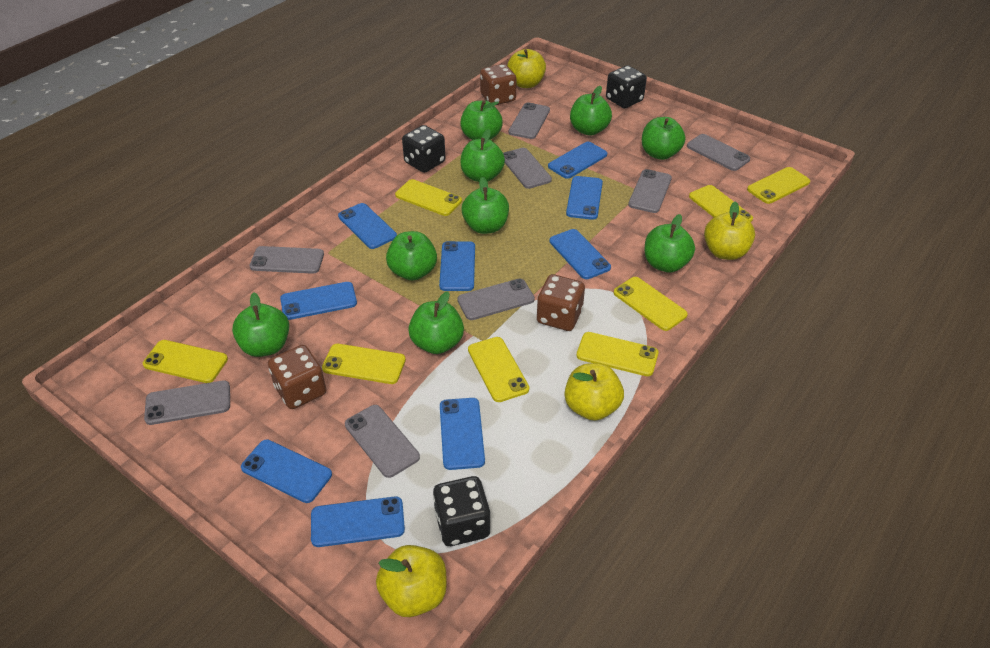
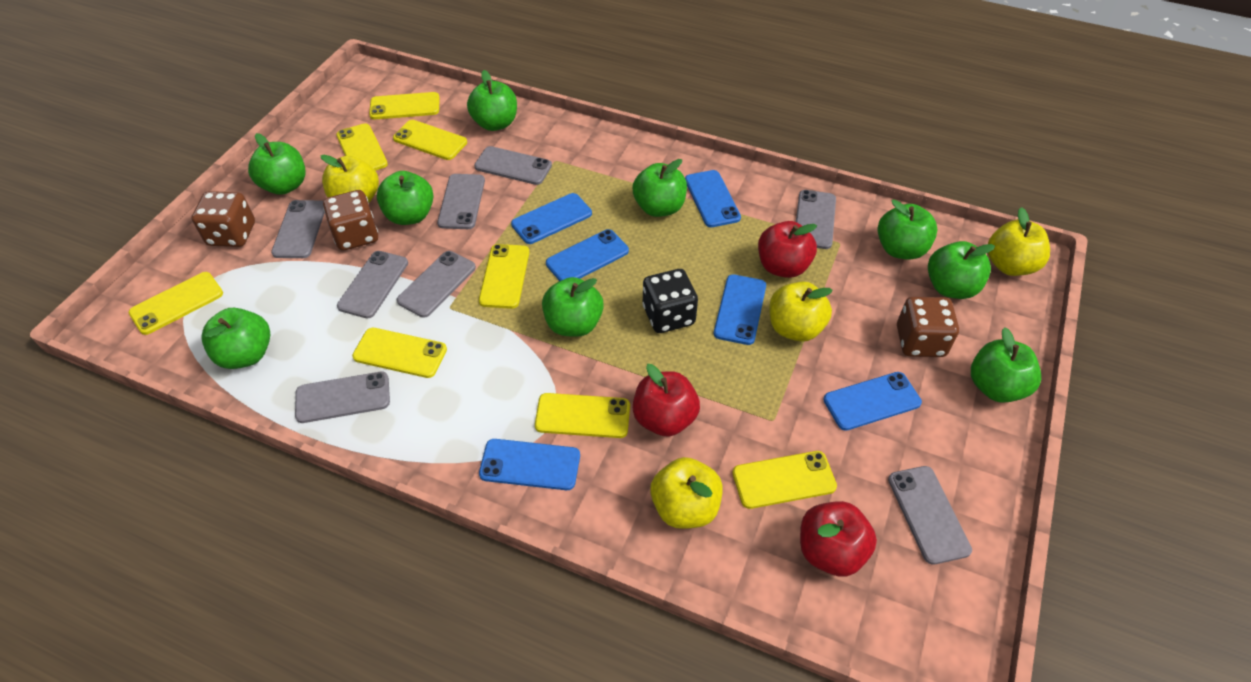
black dice: 3 -> 1
blue phone: 9 -> 6
red apple: 0 -> 3

